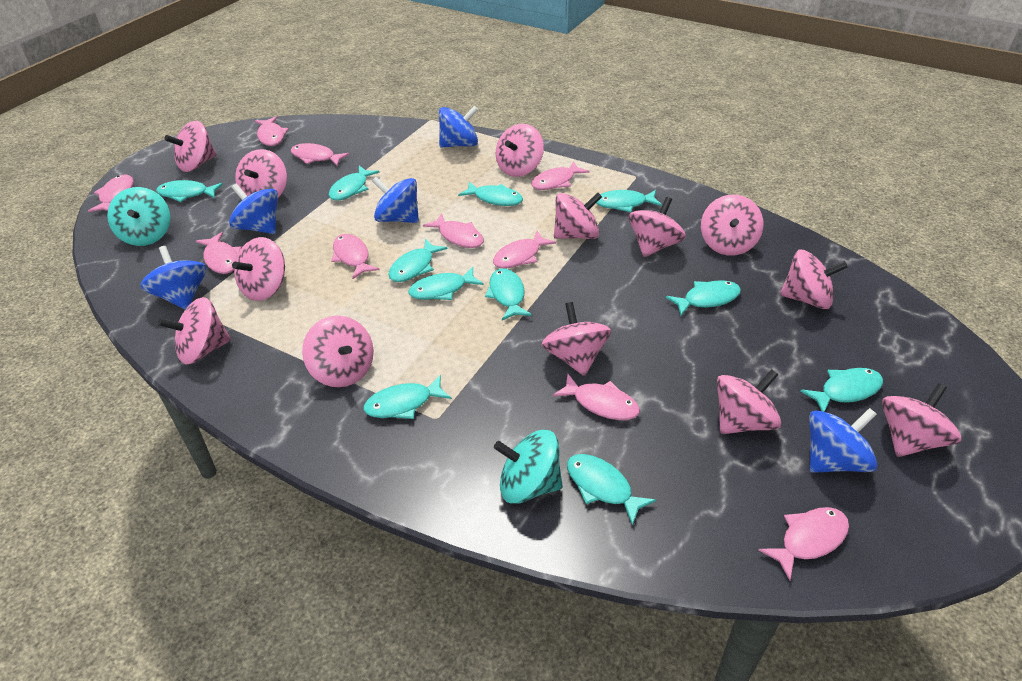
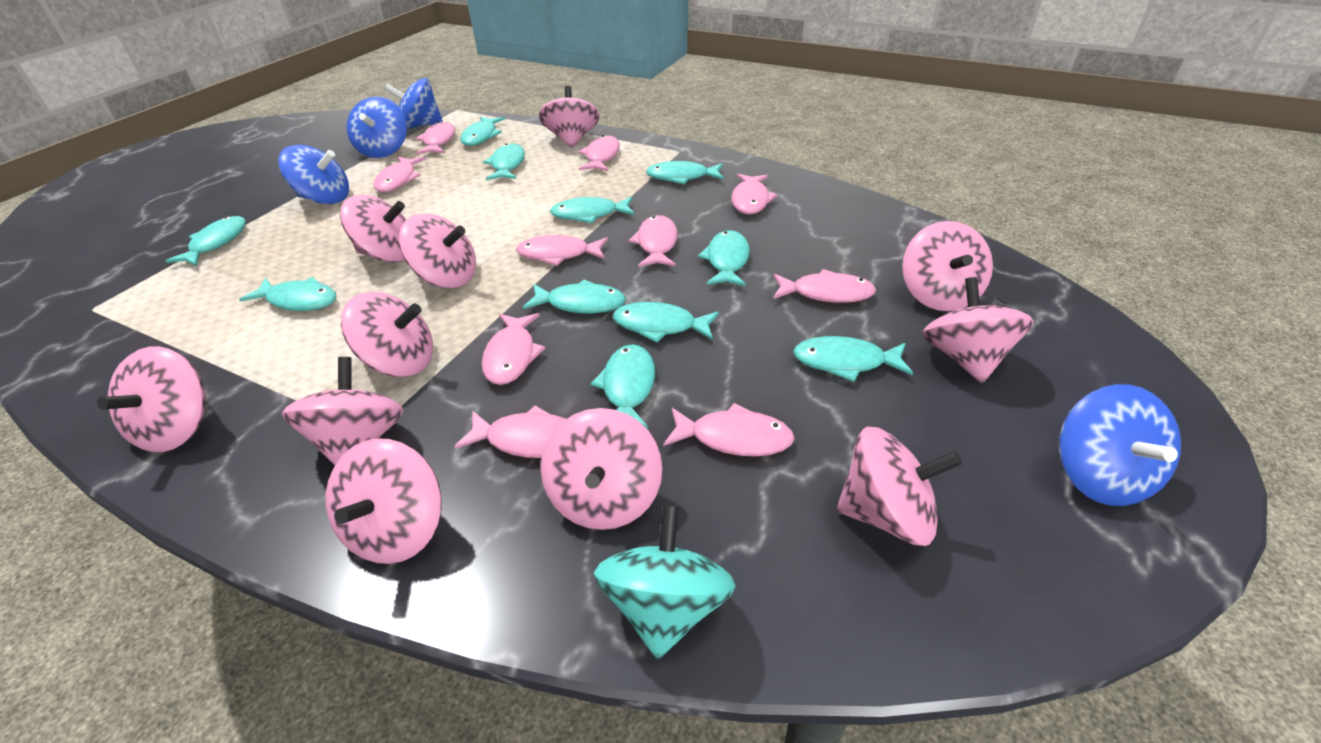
blue spinning top: 5 -> 4
pink spinning top: 13 -> 11
turquoise spinning top: 2 -> 1

